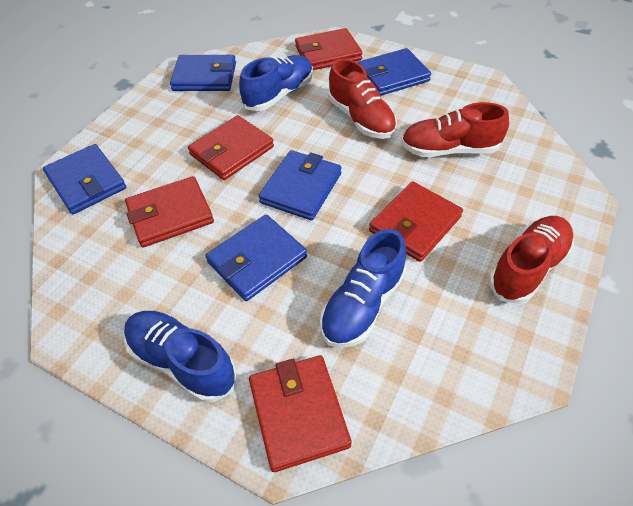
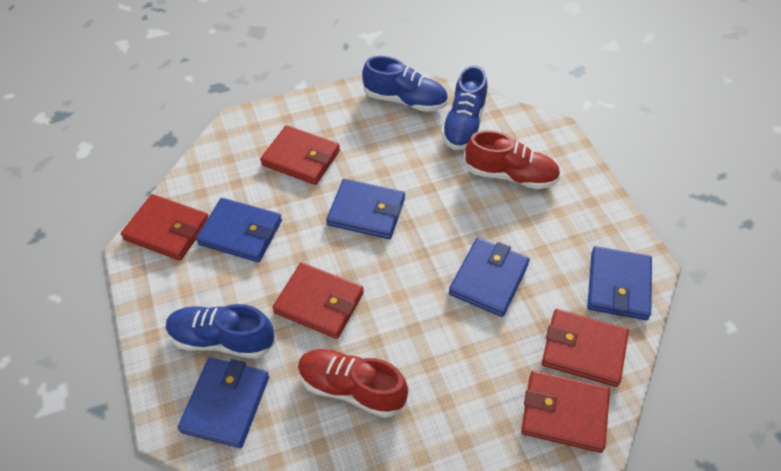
red shoe: 3 -> 2

